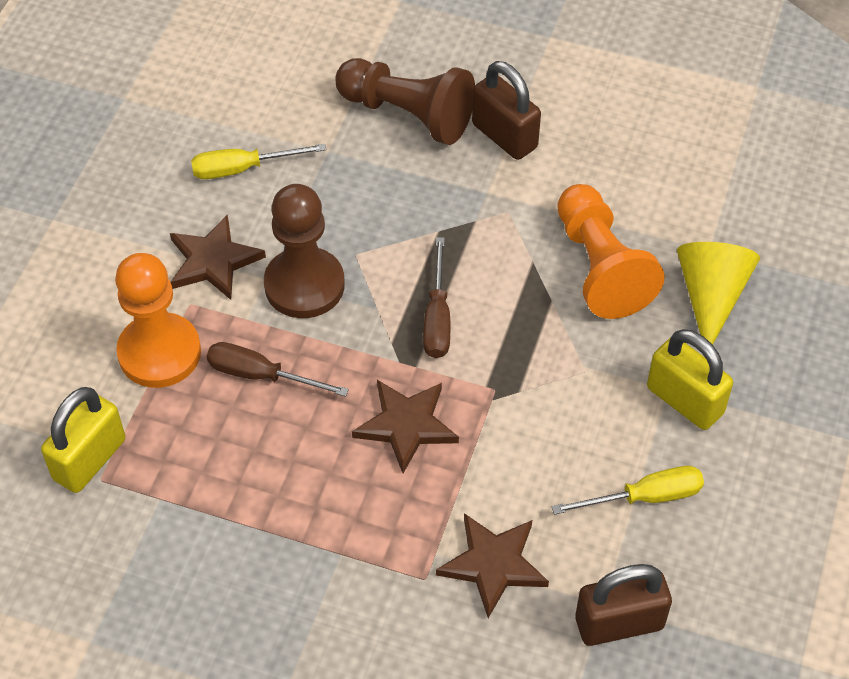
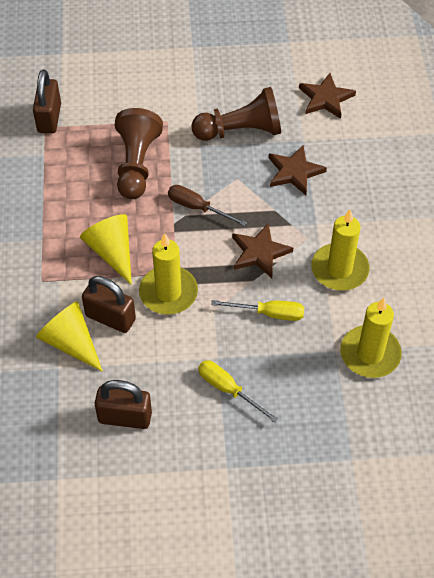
brown padlock: 2 -> 3
brown screwdriver: 2 -> 1
orange pawn: 2 -> 0
yellow candle: 0 -> 3
yellow cone: 1 -> 2
yellow padlock: 2 -> 0

